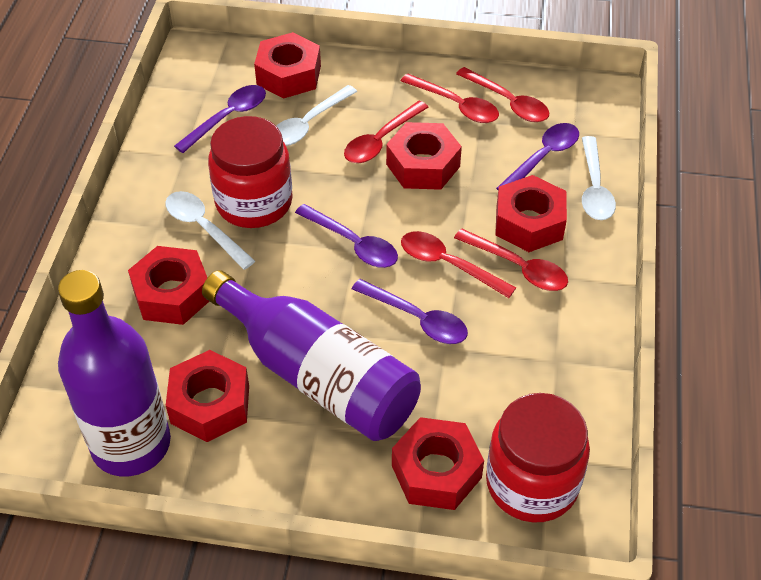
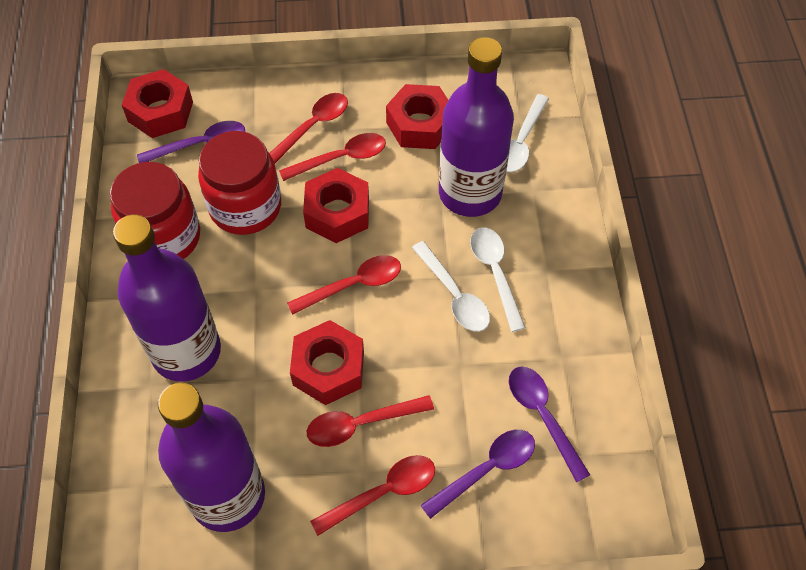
purple bottle: 2 -> 3
purple spoon: 4 -> 3
red nut: 6 -> 4

